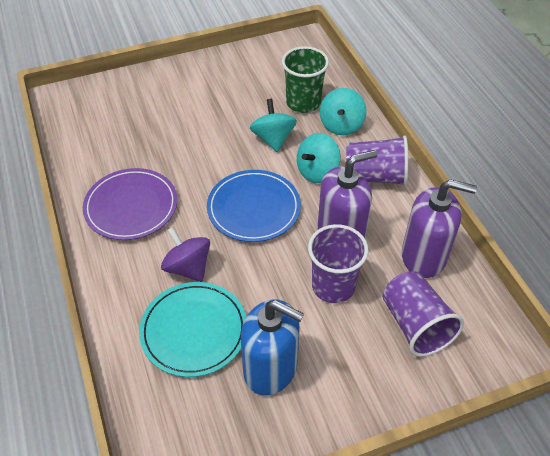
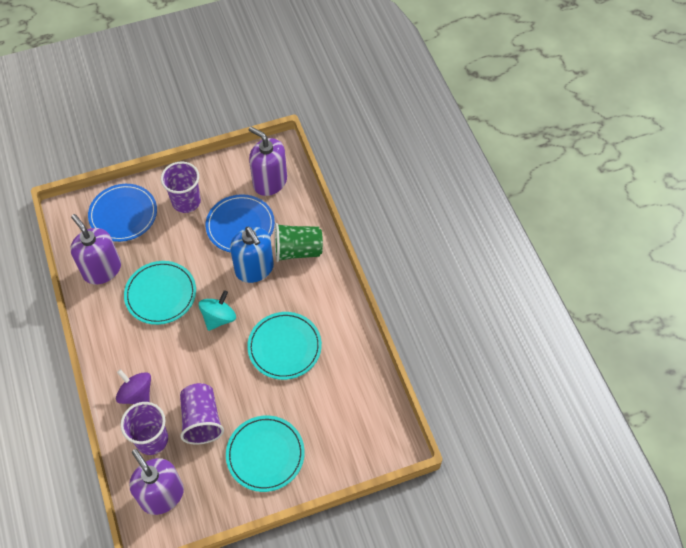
blue plate: 1 -> 2
purple plate: 1 -> 0
purple soap dispenser: 2 -> 3
turquoise plate: 1 -> 3
turquoise spinning top: 3 -> 1

